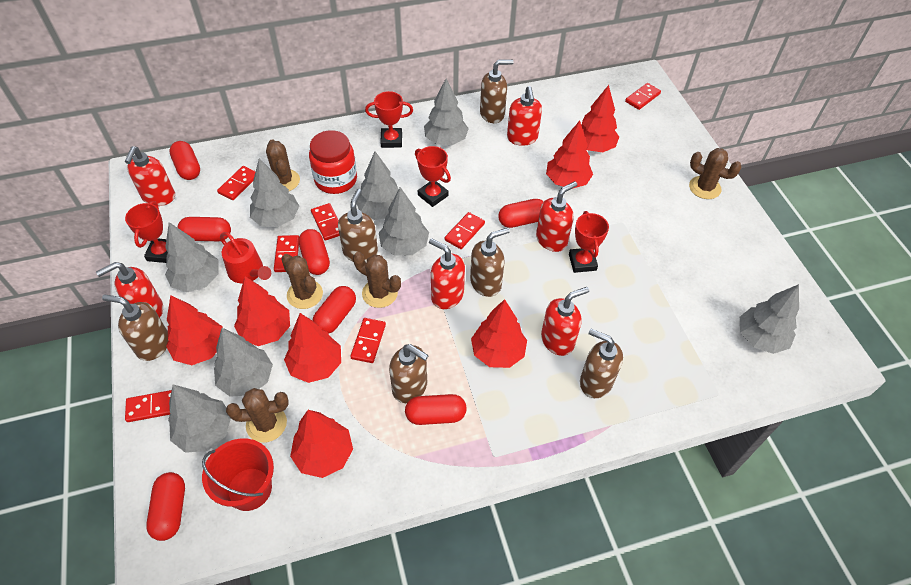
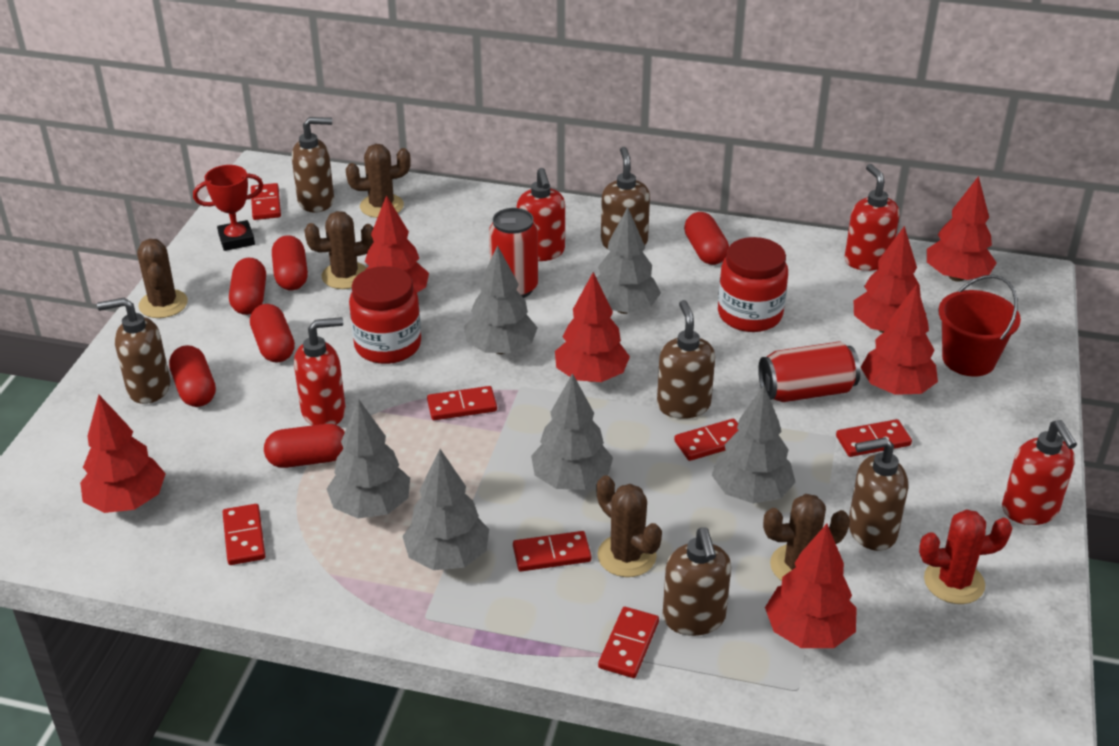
grey tree: 8 -> 6
red cactus: 0 -> 1
red can: 0 -> 2
red capsule: 7 -> 6
red jar: 1 -> 2
red soap dispenser: 6 -> 4
red trophy: 4 -> 1
red watering can: 1 -> 0

